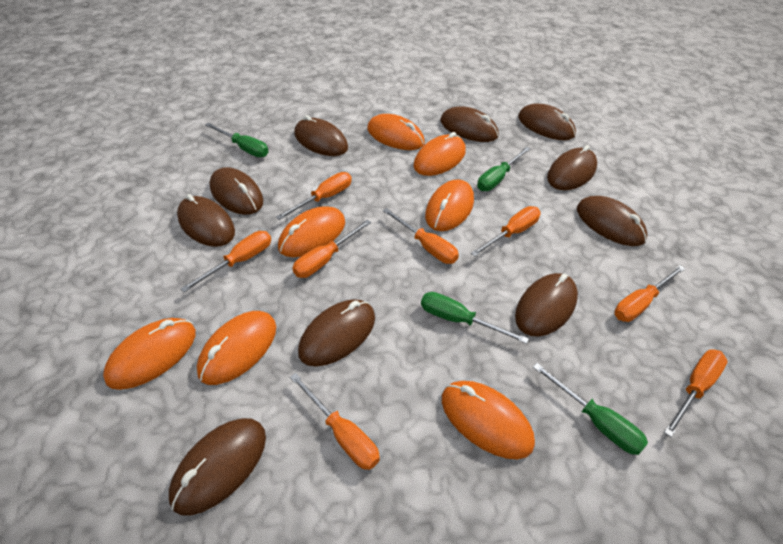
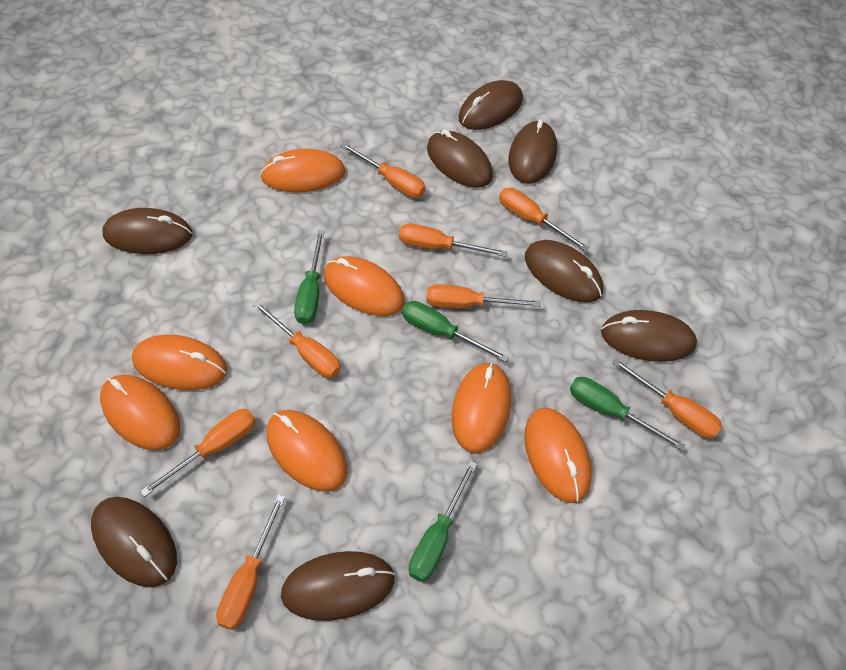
brown mouse: 10 -> 8

